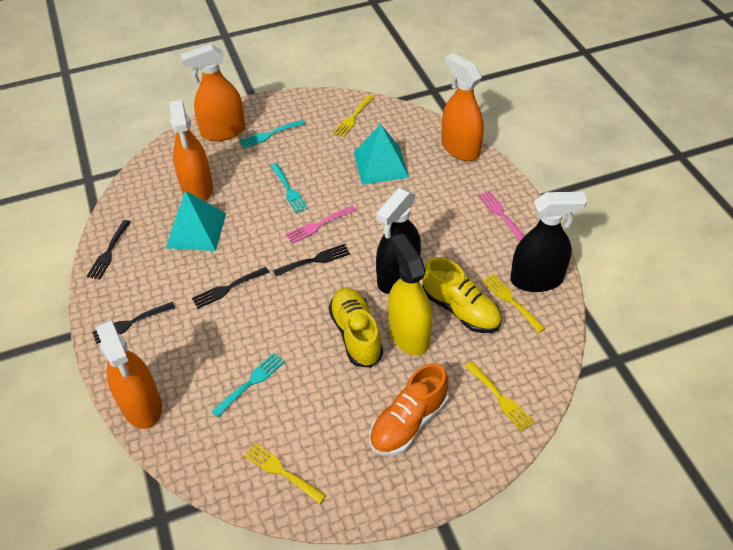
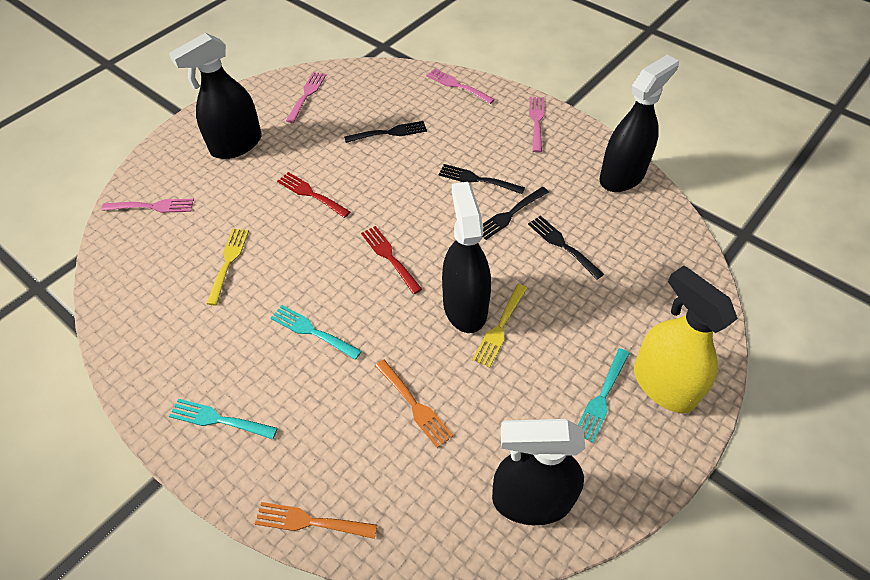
black spray bottle: 2 -> 4
orange fork: 0 -> 2
orange shoe: 1 -> 0
orange spray bottle: 4 -> 0
pink fork: 2 -> 4
red fork: 0 -> 2
turquoise pyramid: 2 -> 0
yellow fork: 4 -> 2
yellow shoe: 2 -> 0

